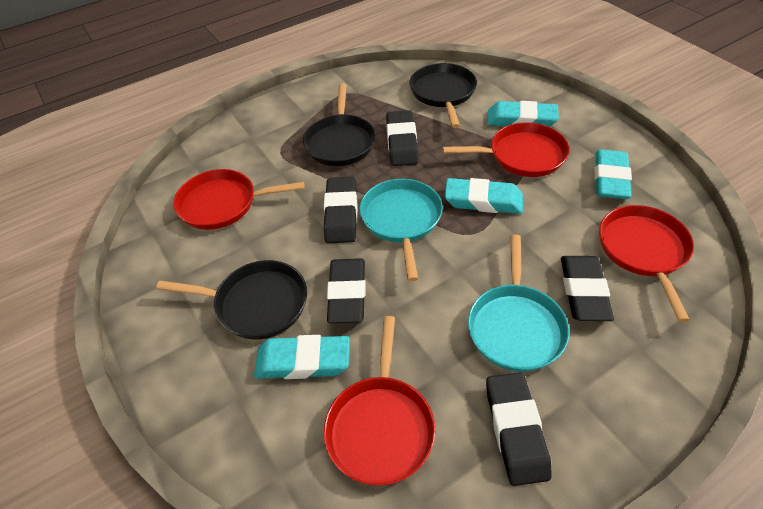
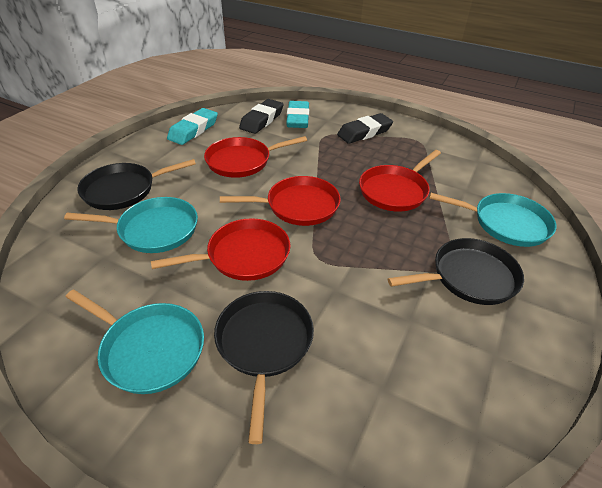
black eraser: 5 -> 2
turquoise eraser: 4 -> 2
turquoise pan: 2 -> 3

